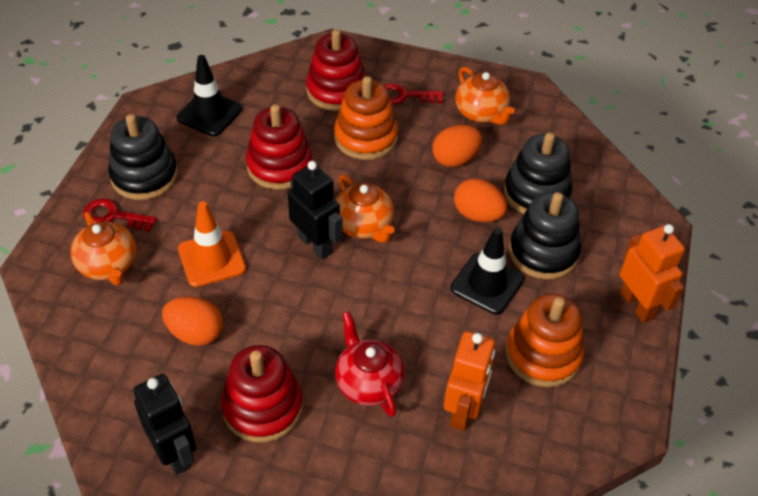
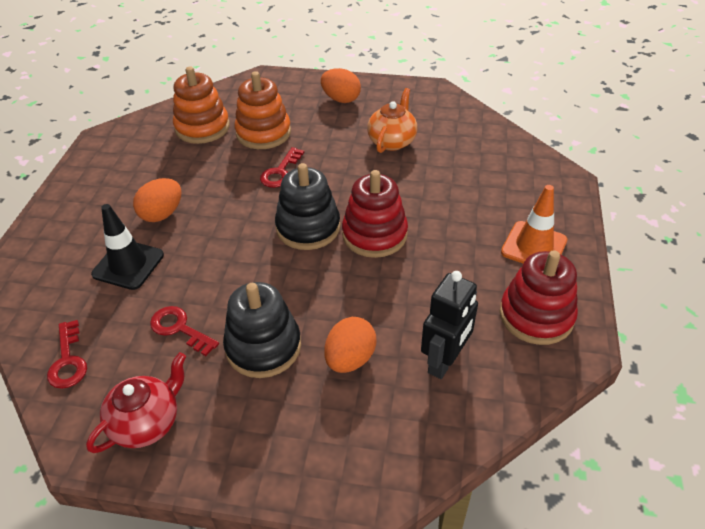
black robot: 2 -> 1
black stacking toy: 3 -> 2
black traffic cone: 2 -> 1
orange robot: 2 -> 0
orange teapot: 3 -> 1
red key: 2 -> 3
red stacking toy: 3 -> 2

